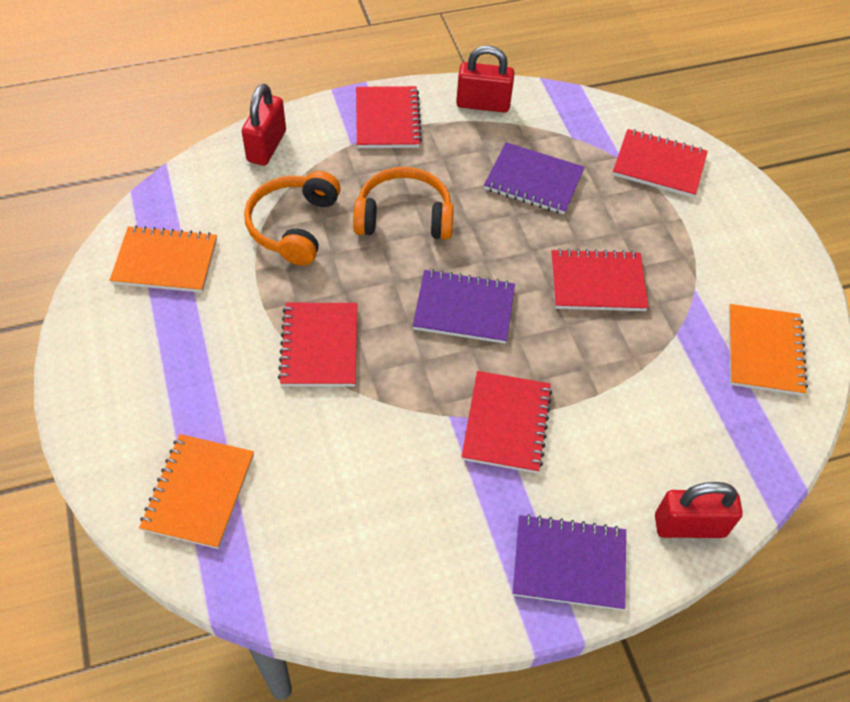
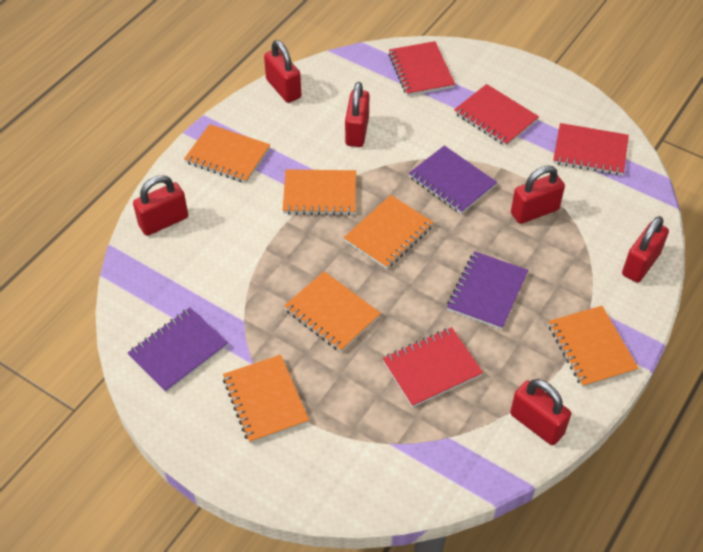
orange headphones: 2 -> 0
orange notebook: 3 -> 6
red notebook: 5 -> 4
red padlock: 3 -> 6

